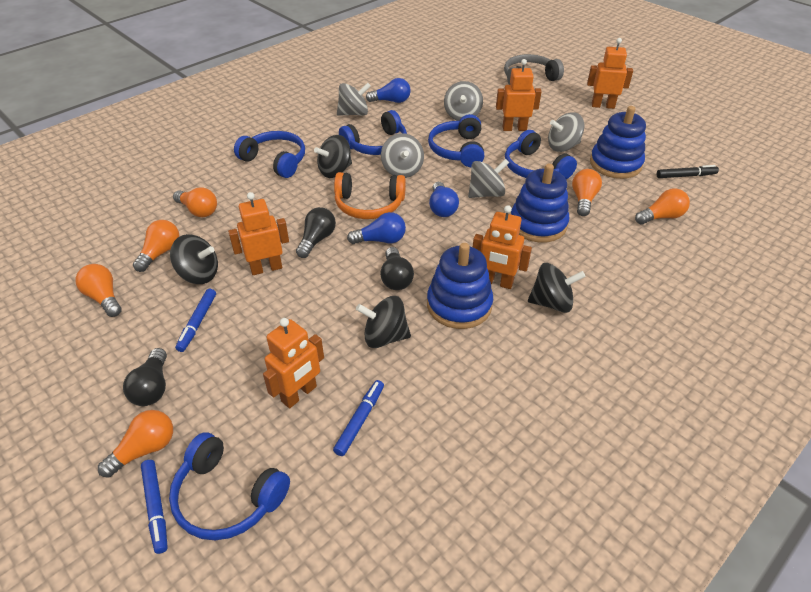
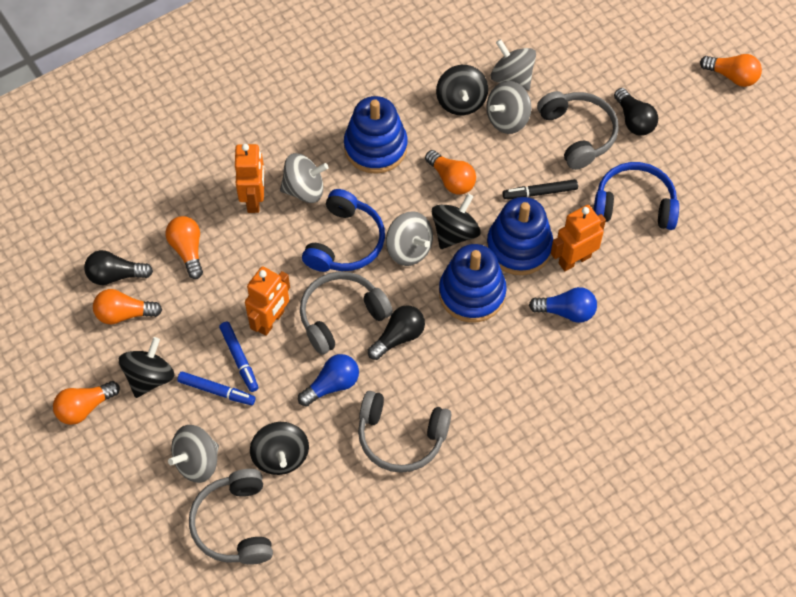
blue headphones: 5 -> 2
blue light bulb: 3 -> 2
blue marker: 3 -> 2
grey headphones: 1 -> 4
orange headphones: 1 -> 0
orange light bulb: 6 -> 5
orange robot: 5 -> 3

